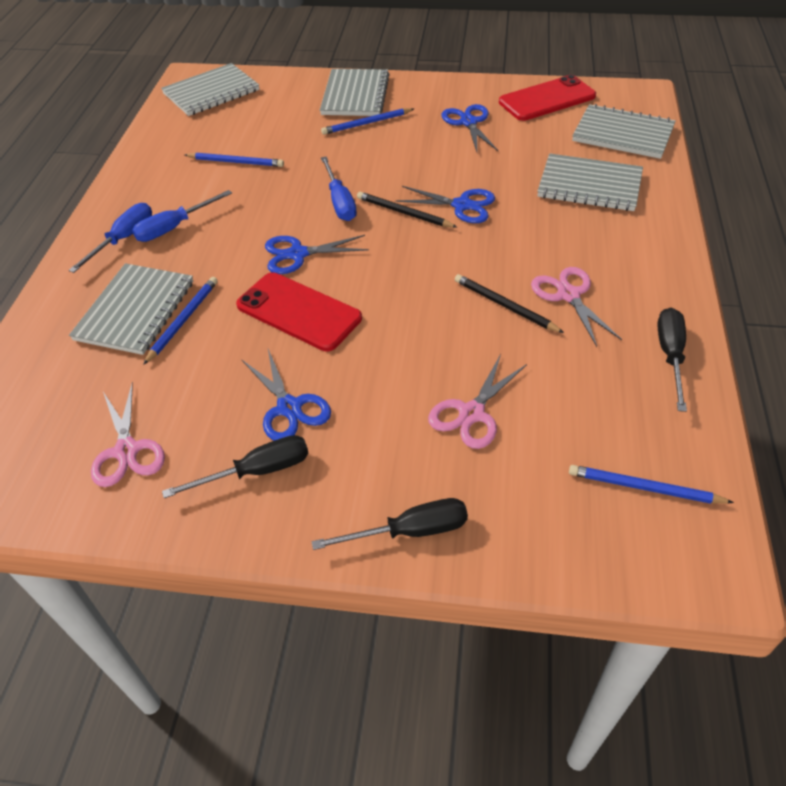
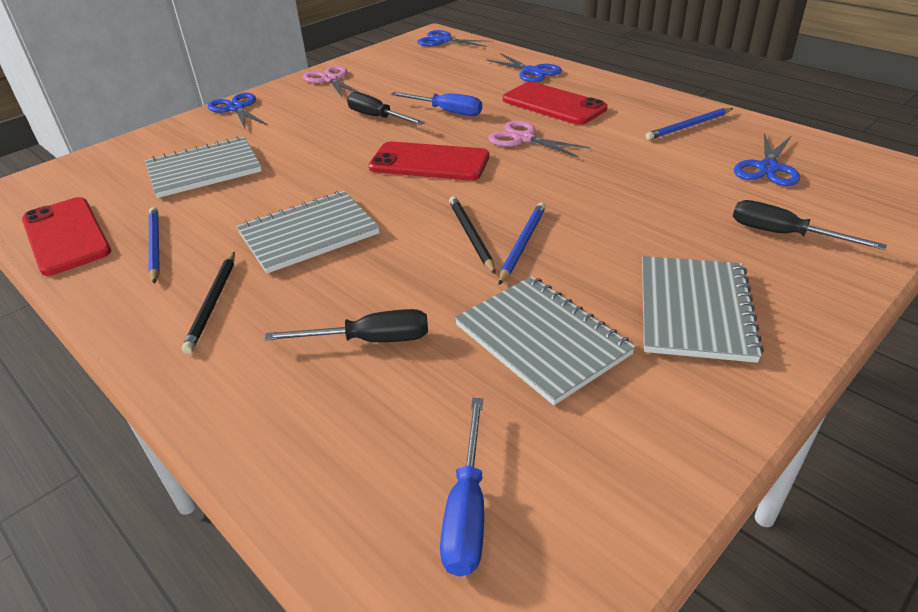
blue pencil: 4 -> 3
blue screwdriver: 3 -> 2
grey notebook: 5 -> 4
pink scissors: 3 -> 2
red phone: 2 -> 3

